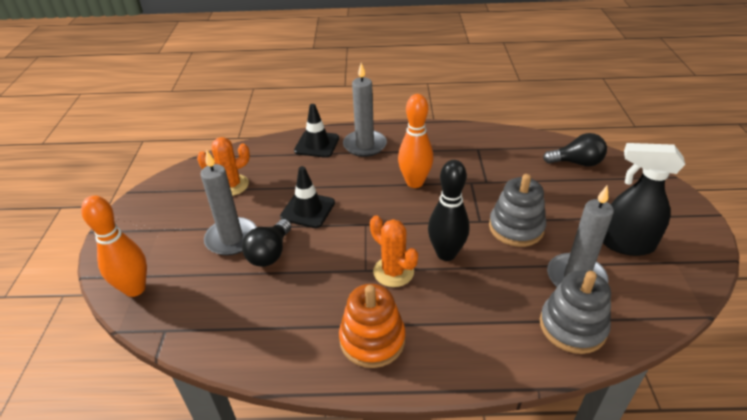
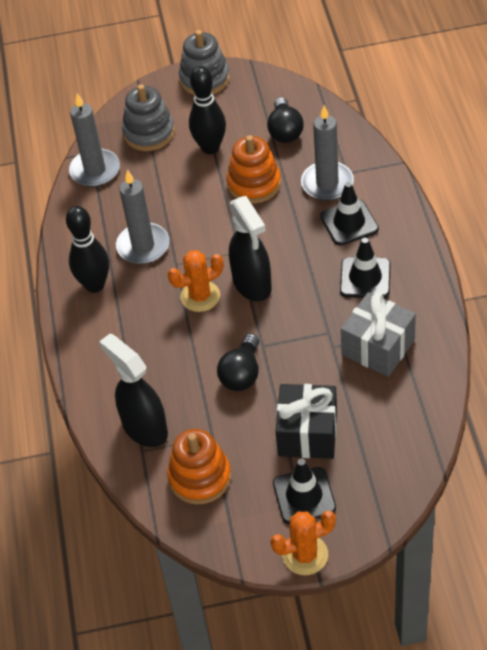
black bowling pin: 1 -> 2
black gift: 0 -> 1
black spray bottle: 1 -> 2
black traffic cone: 2 -> 3
grey gift: 0 -> 1
orange bowling pin: 2 -> 0
orange stacking toy: 1 -> 2

